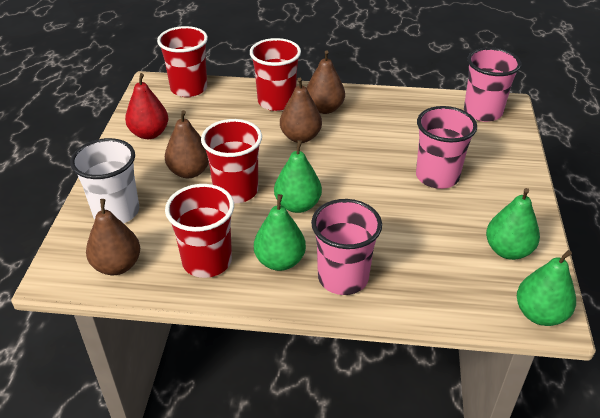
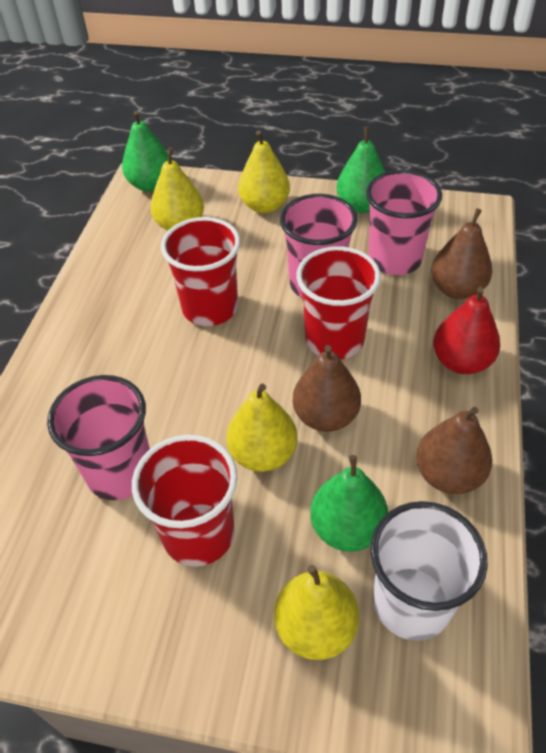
brown pear: 4 -> 3
green pear: 4 -> 3
red cup: 4 -> 3
yellow pear: 0 -> 4

